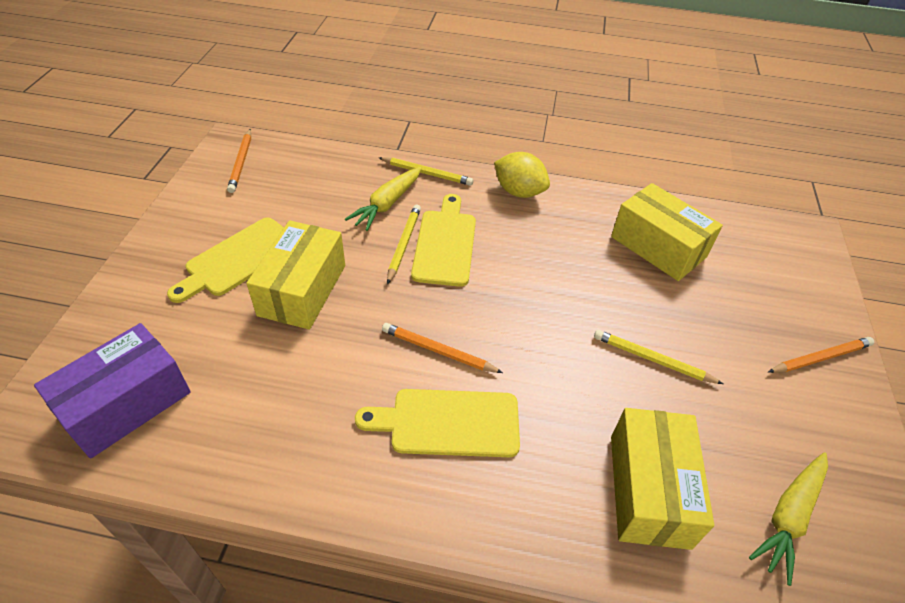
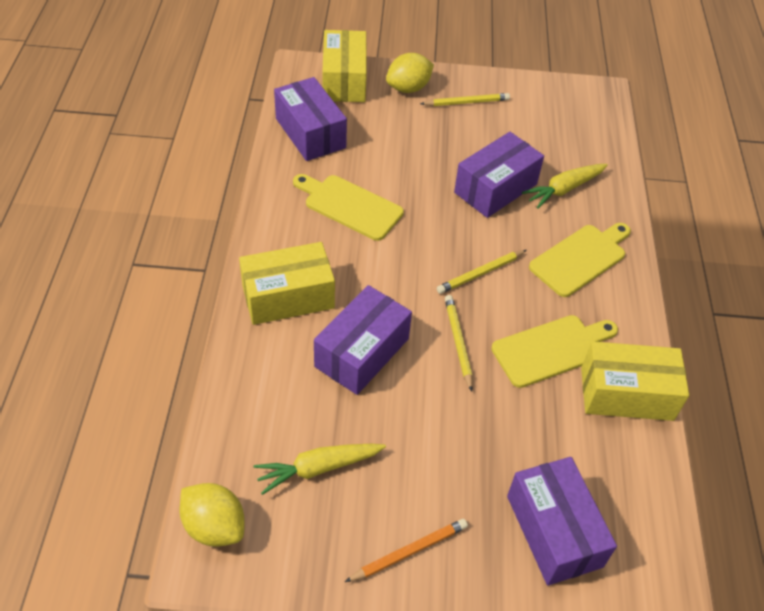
orange pencil: 3 -> 1
purple box: 1 -> 4
yellow lemon: 1 -> 2

